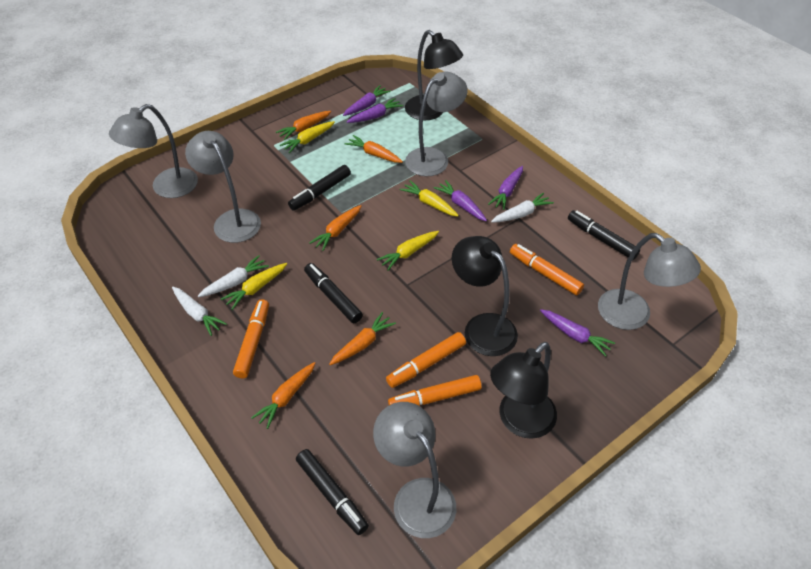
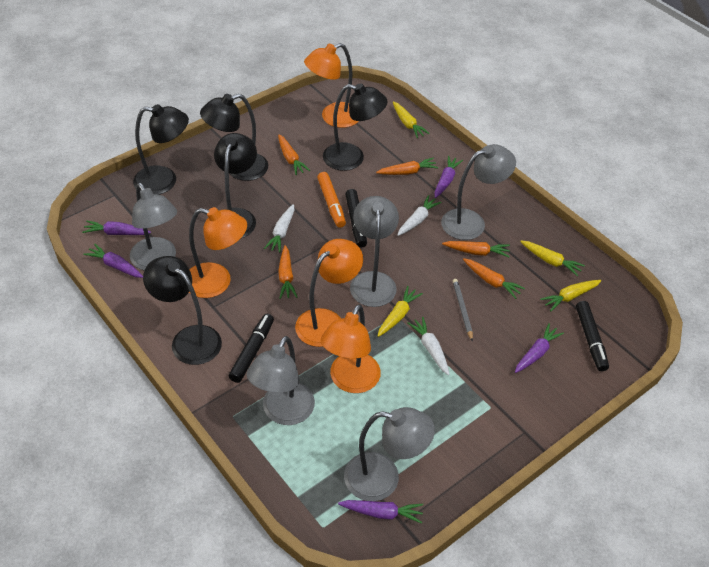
black lamp: 3 -> 5
black marker: 4 -> 3
grey pencil: 0 -> 1
orange lamp: 0 -> 4
orange marker: 4 -> 1

